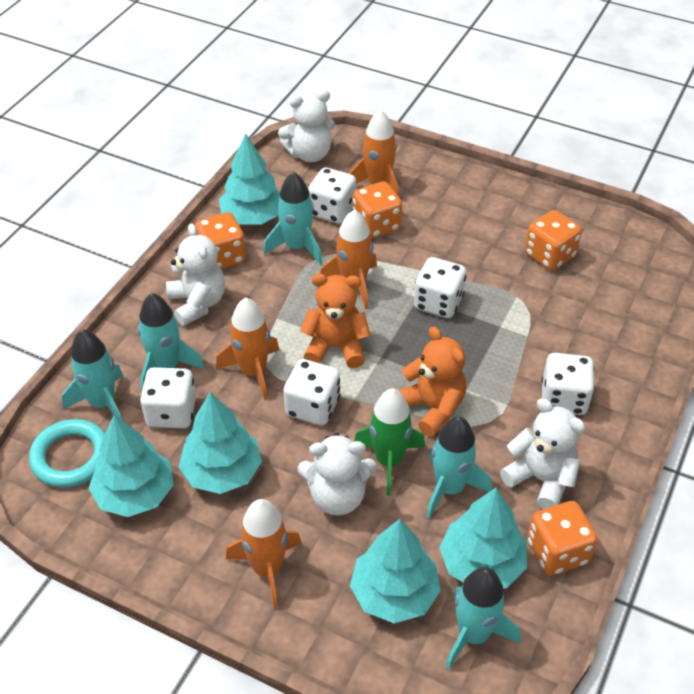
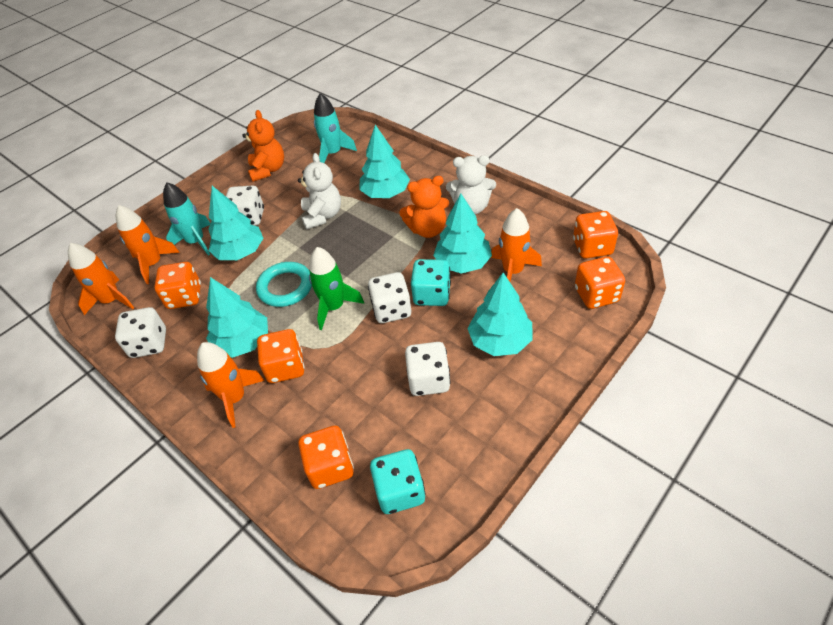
orange dice: 4 -> 5
turquoise dice: 0 -> 2
turquoise rocket: 5 -> 2
white dice: 5 -> 4
white teddy bear: 4 -> 2

